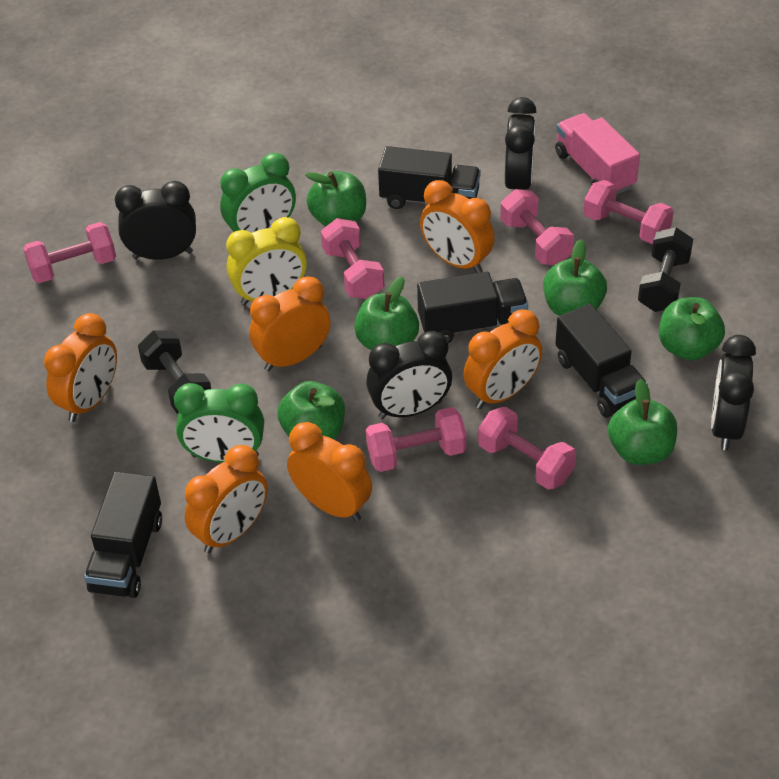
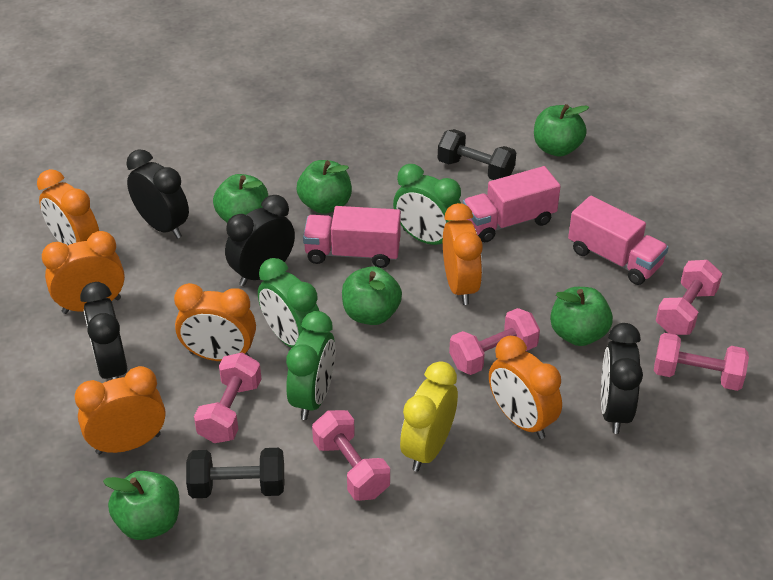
black truck: 4 -> 0
green clock: 2 -> 3
pink dumbbell: 6 -> 5
pink truck: 1 -> 3

